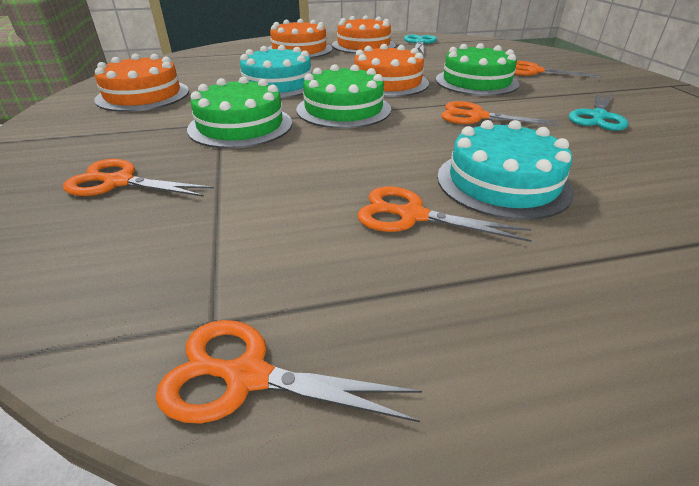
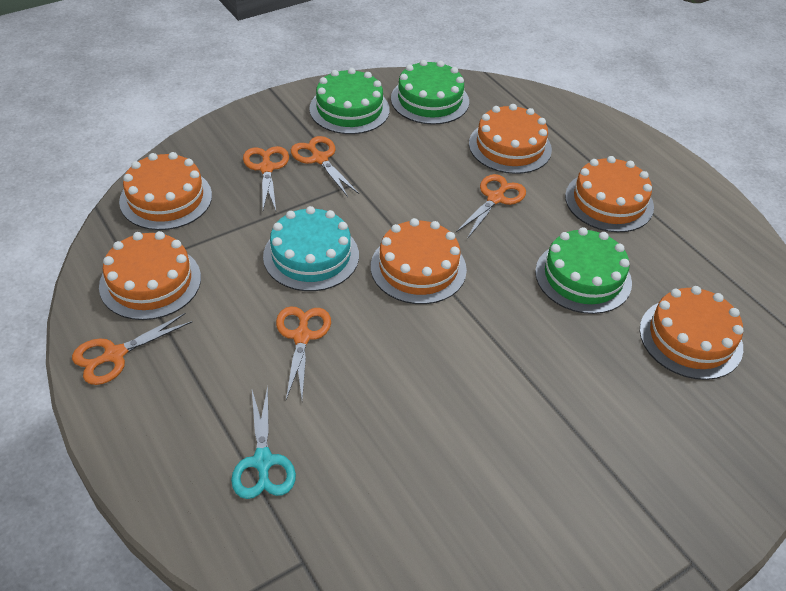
orange cake: 4 -> 6
turquoise cake: 2 -> 1
turquoise scissors: 2 -> 1

